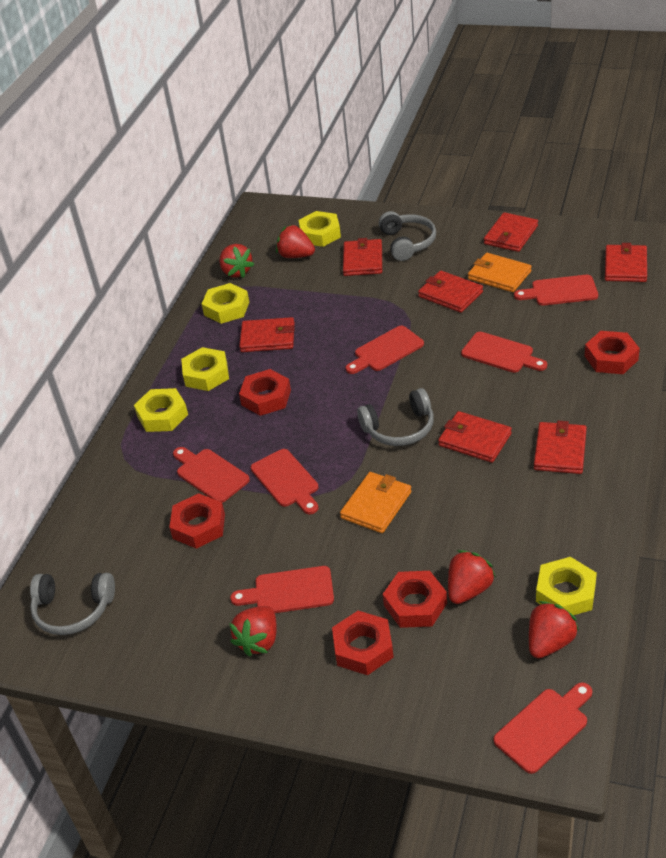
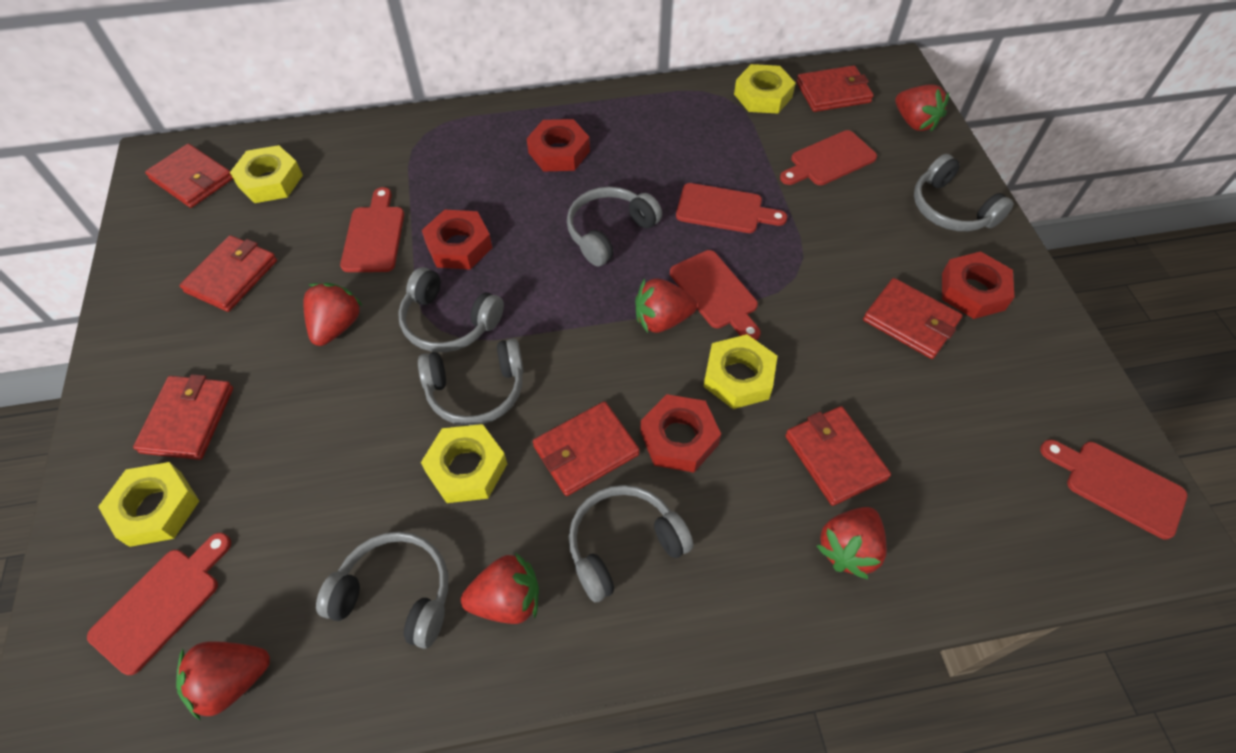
grey headphones: 3 -> 6
orange wallet: 2 -> 0
red cutting board: 7 -> 6
red nut: 5 -> 4
red strawberry: 5 -> 6

